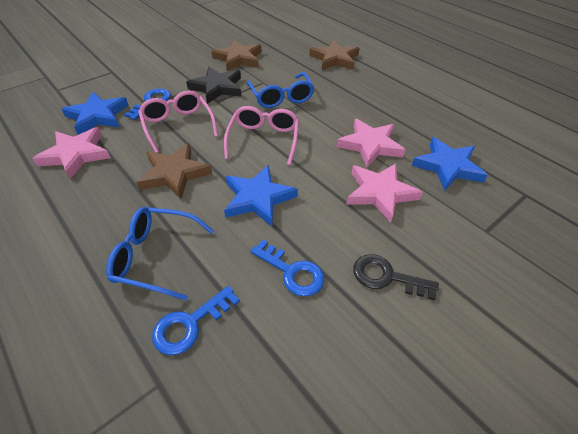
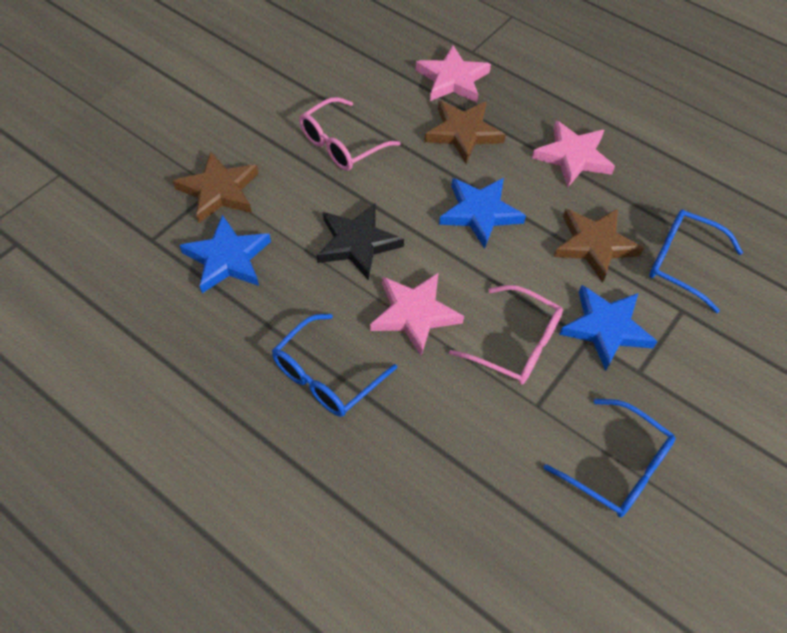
black key: 1 -> 0
blue glasses: 2 -> 3
blue key: 3 -> 0

